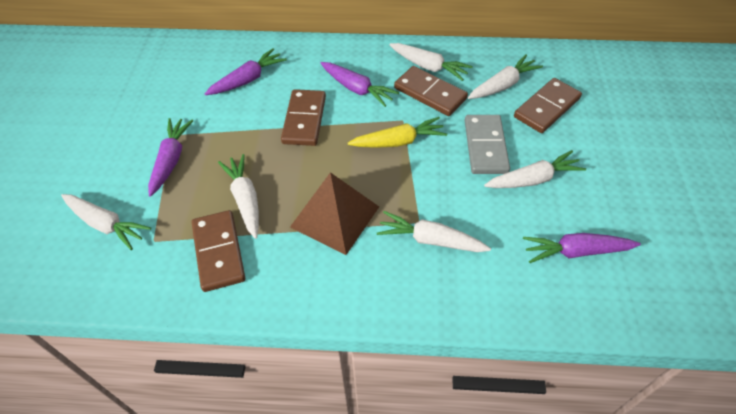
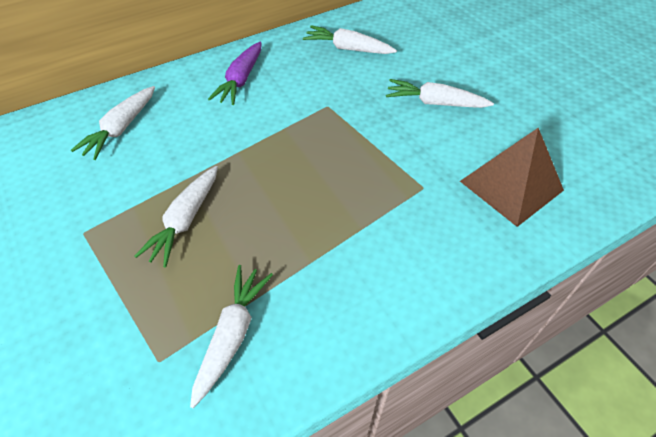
brown domino: 4 -> 0
grey domino: 1 -> 0
purple carrot: 4 -> 1
white carrot: 6 -> 5
yellow carrot: 1 -> 0

